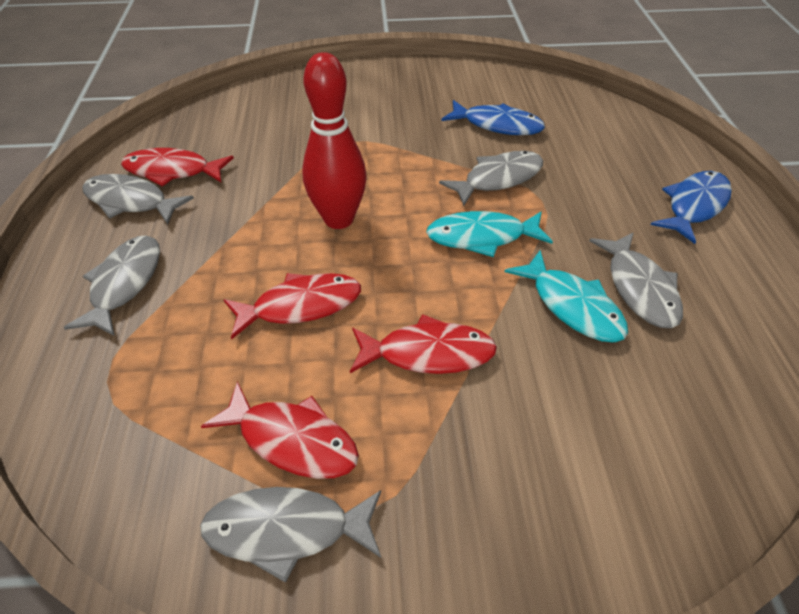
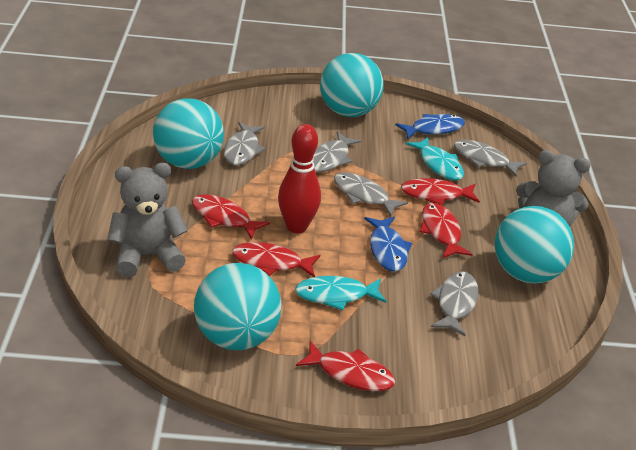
grey teddy bear: 0 -> 2
red fish: 4 -> 5
turquoise ball: 0 -> 4

